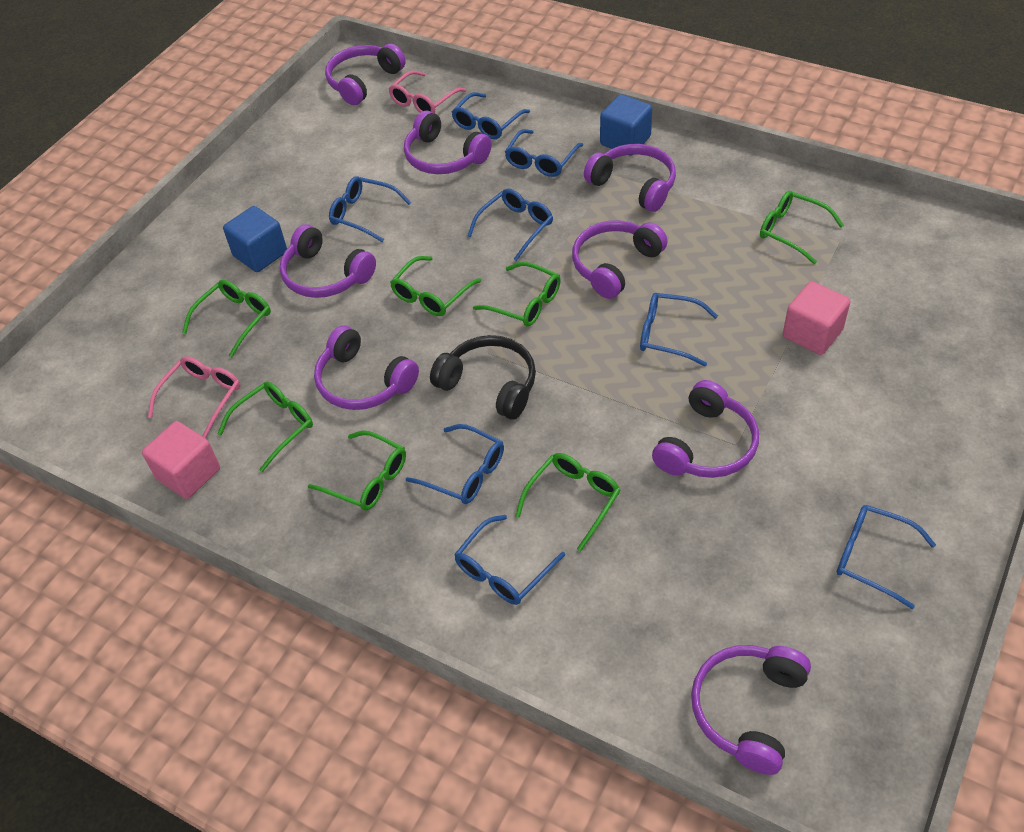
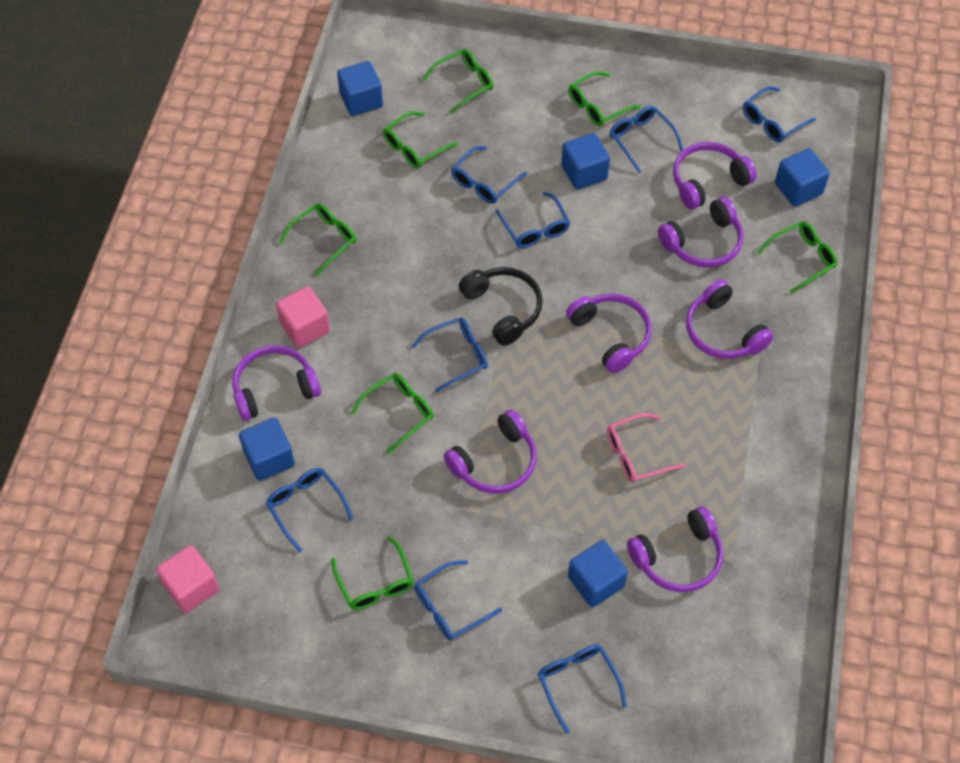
blue cube: 2 -> 5
pink glasses: 2 -> 1
purple headphones: 8 -> 7

